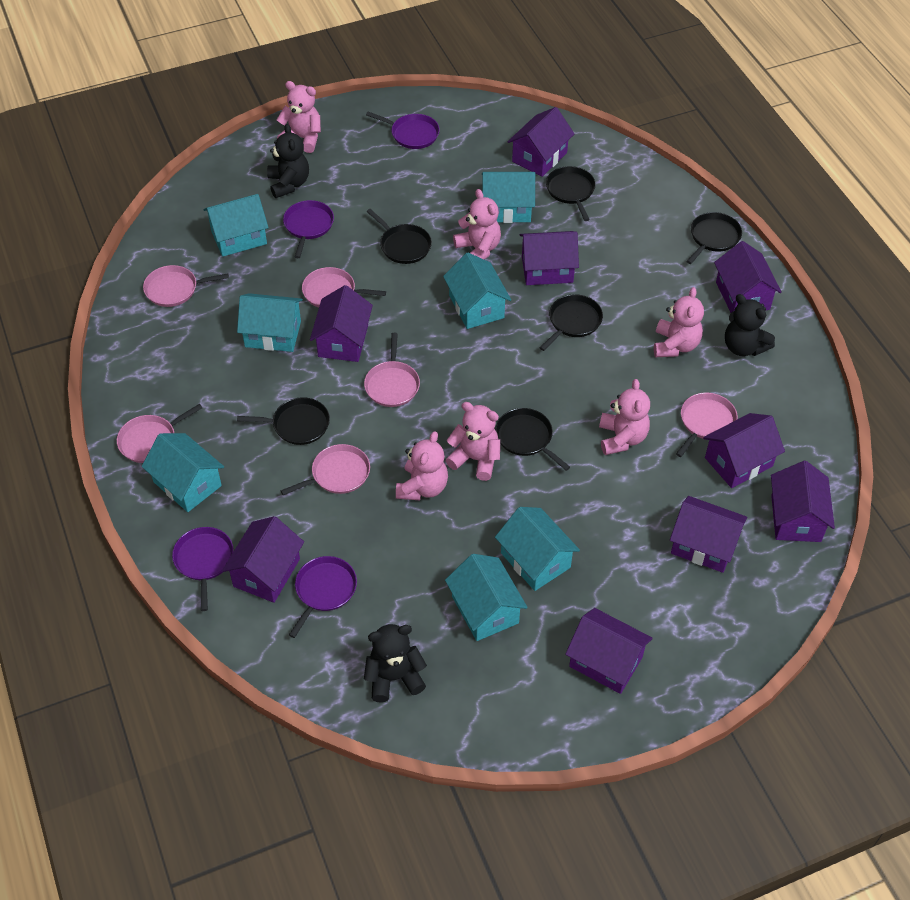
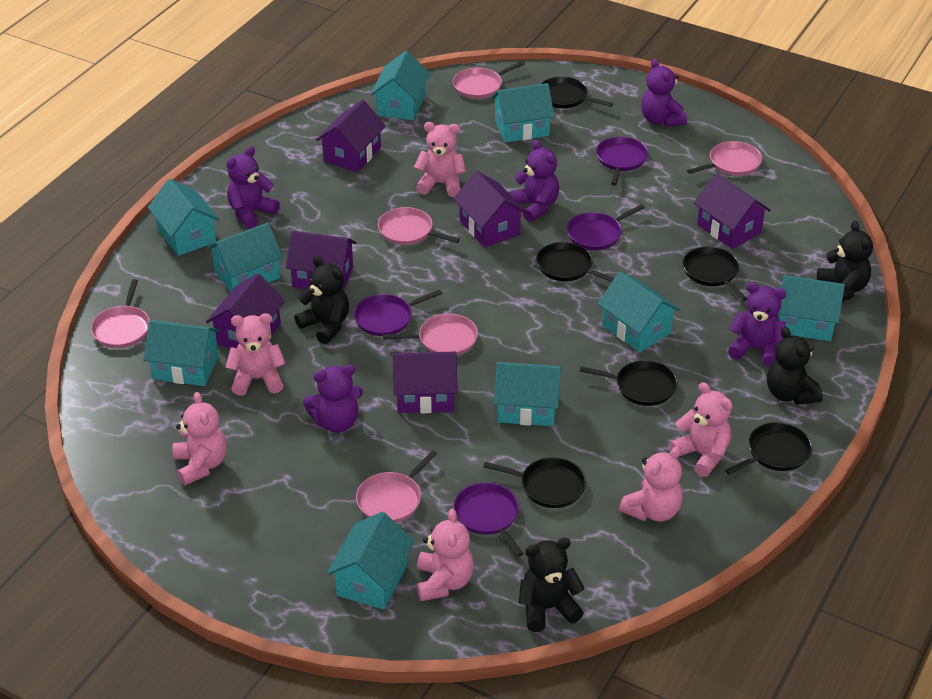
black teddy bear: 3 -> 4
purple house: 9 -> 6
purple teddy bear: 0 -> 5
turquoise house: 7 -> 9

